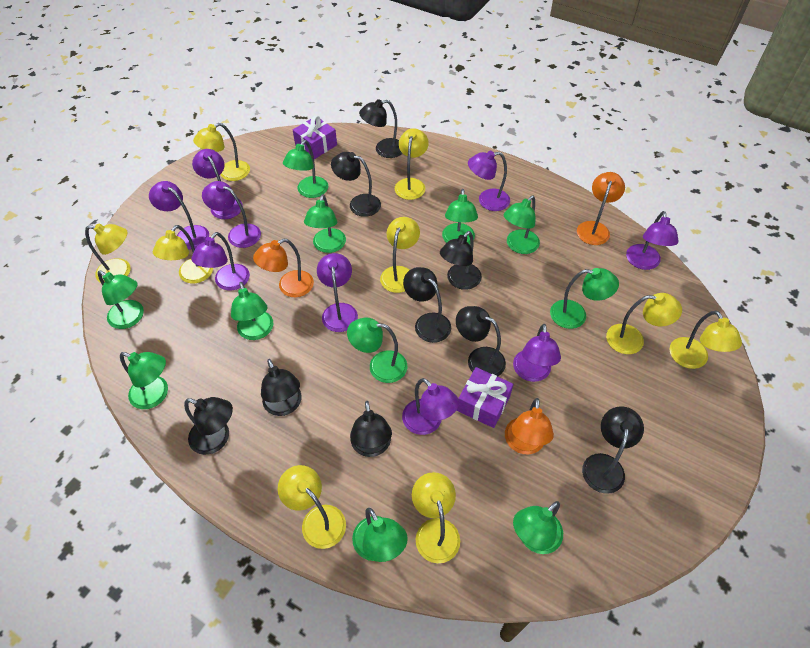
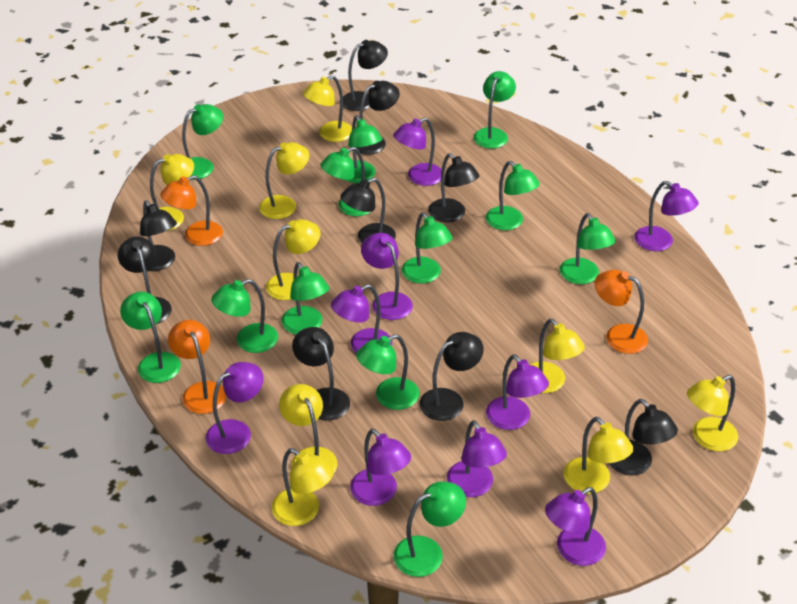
green lamp: 11 -> 12
purple gift: 2 -> 0

